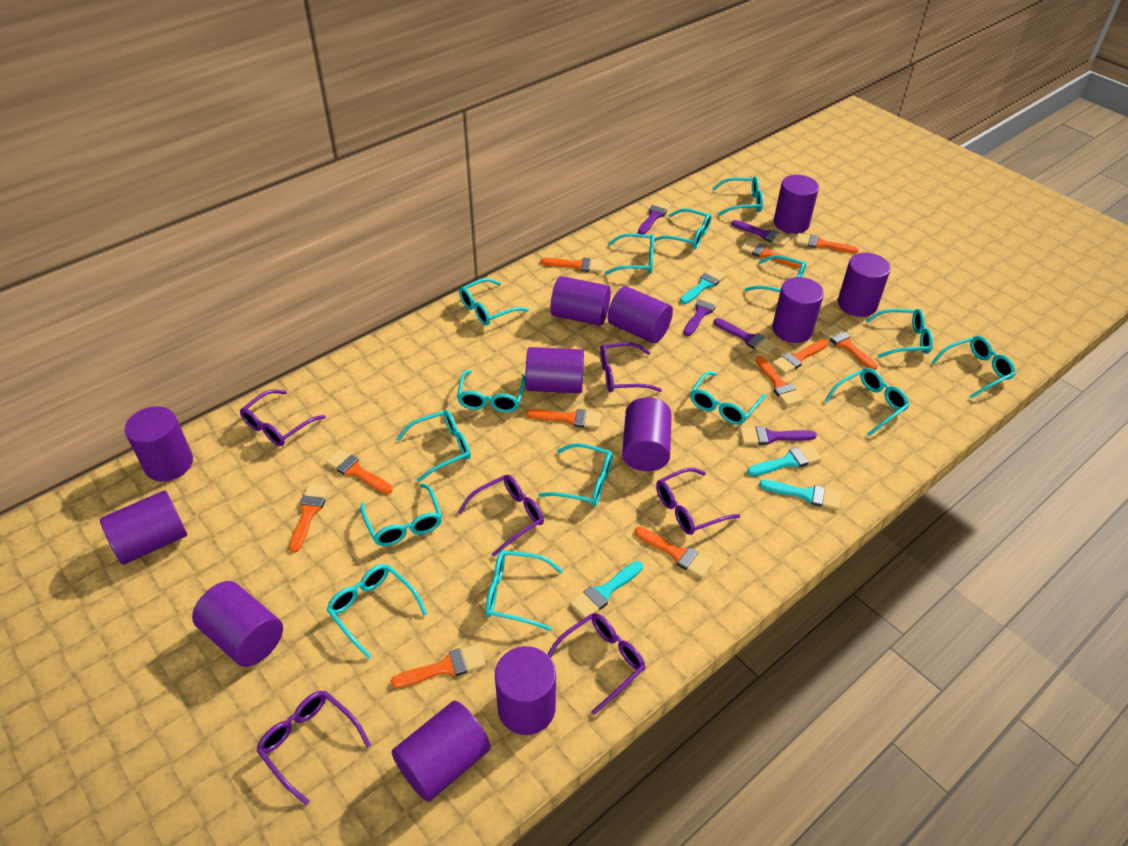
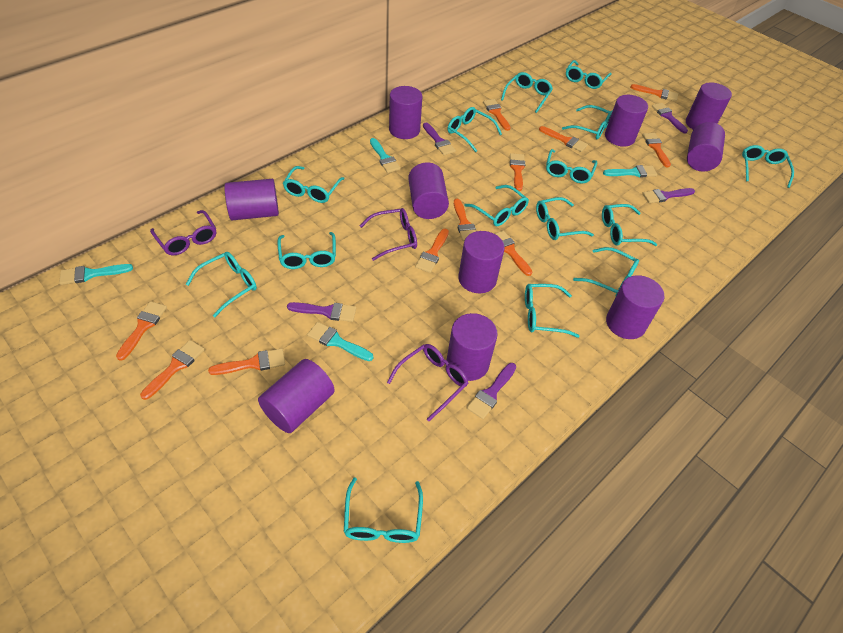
purple cylinder: 12 -> 10
purple glasses: 6 -> 3

